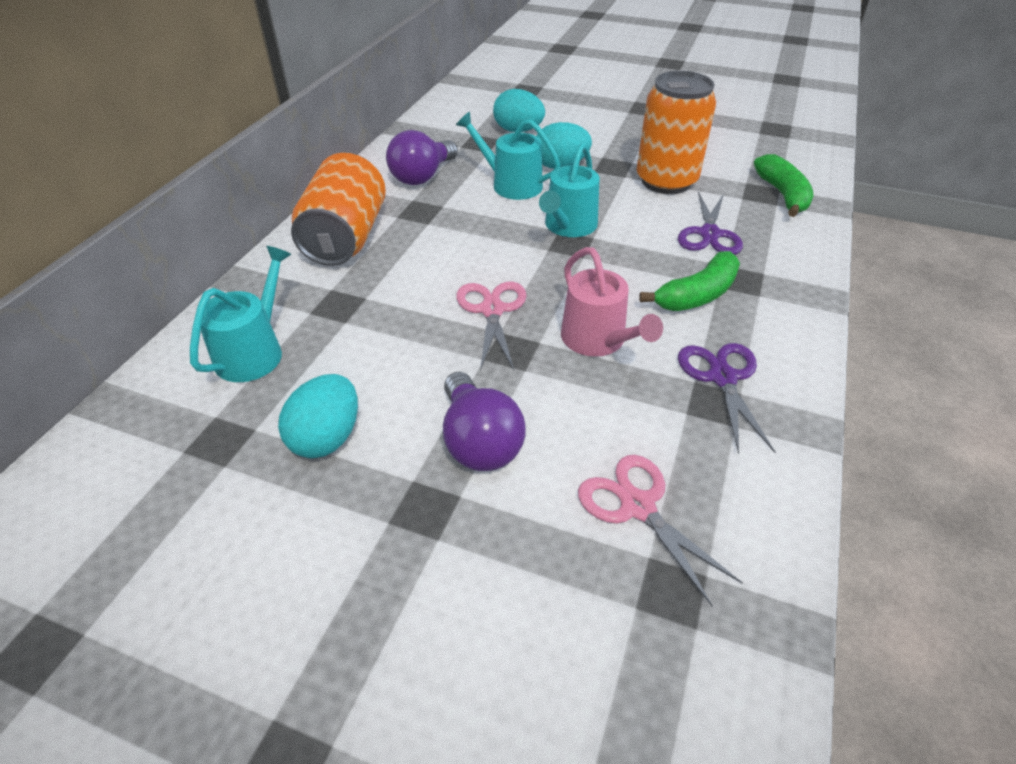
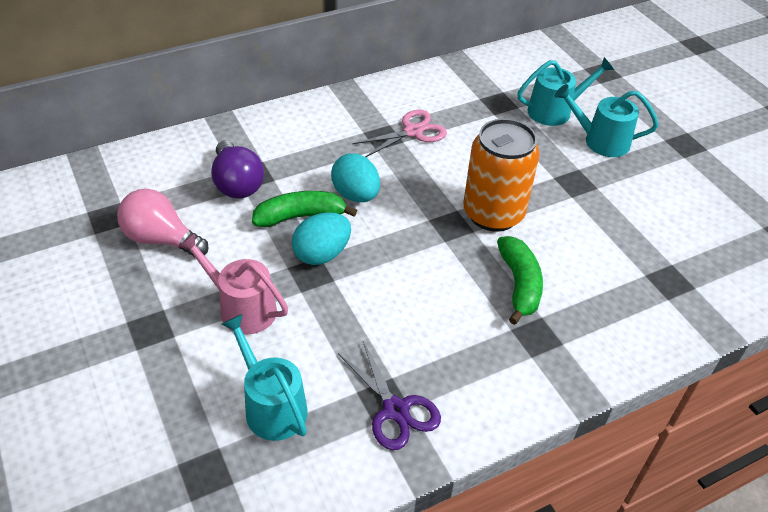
orange can: 2 -> 1
pink light bulb: 0 -> 1
pink scissors: 2 -> 1
purple light bulb: 2 -> 1
purple scissors: 2 -> 1
turquoise egg: 3 -> 2

